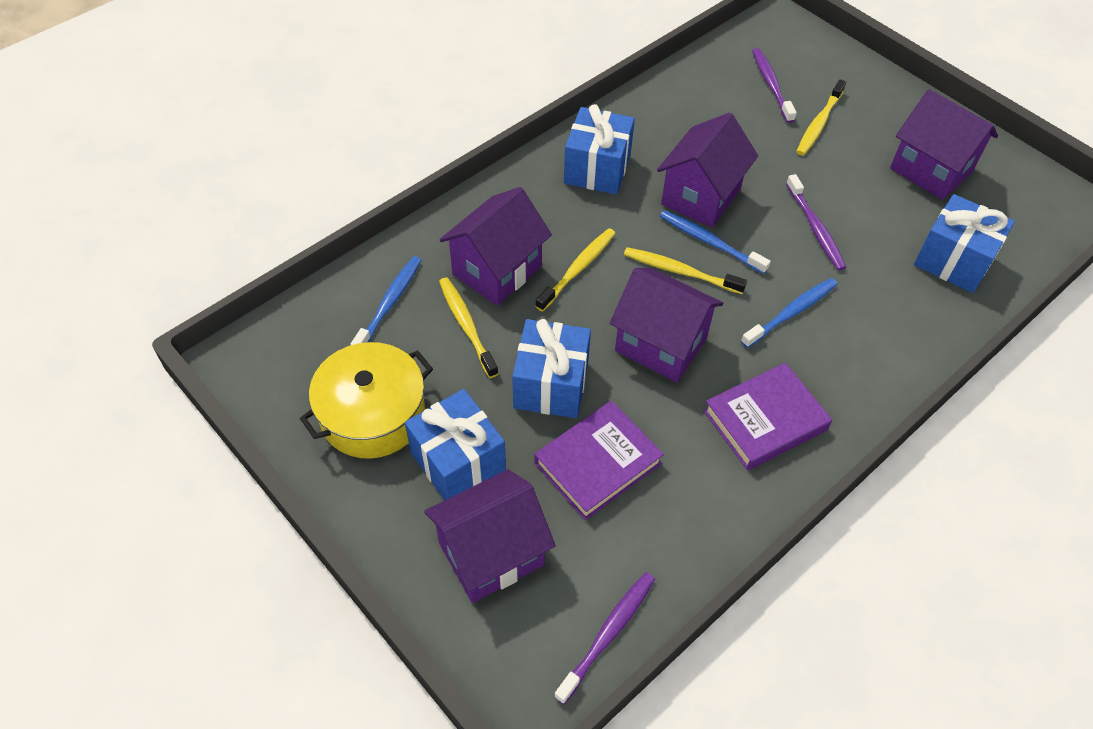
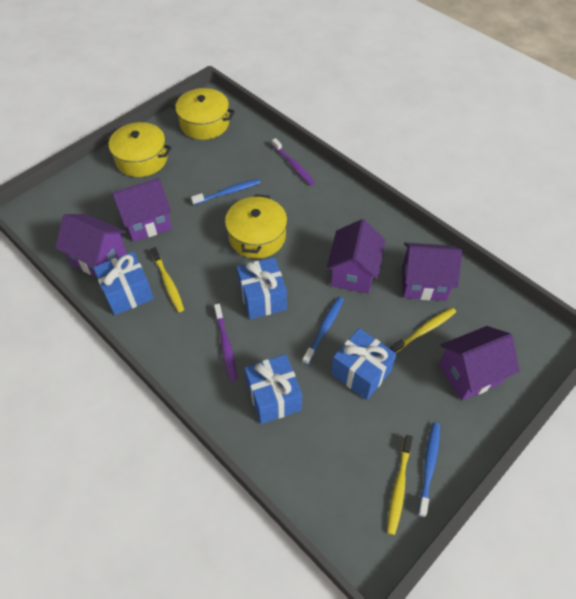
purple book: 2 -> 0
purple toothbrush: 3 -> 2
yellow pot: 1 -> 3
yellow toothbrush: 4 -> 3

